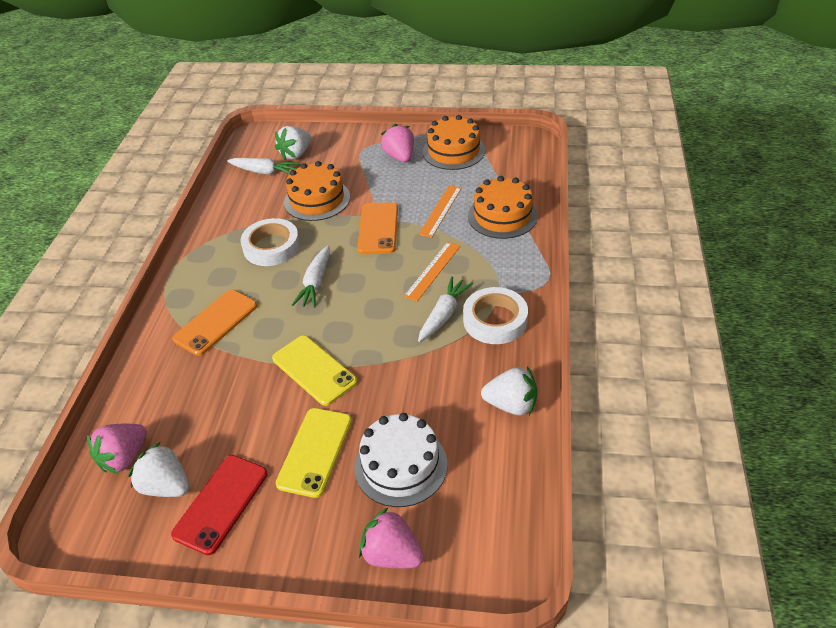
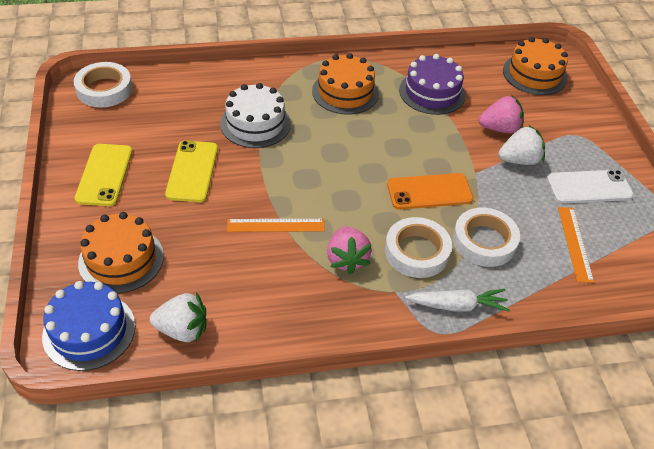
blue cake: 0 -> 1
orange phone: 2 -> 1
pink strawberry: 3 -> 2
purple cake: 0 -> 1
red phone: 1 -> 0
white carrot: 3 -> 1
white phone: 0 -> 1
white strawberry: 3 -> 2
white tape: 2 -> 3

